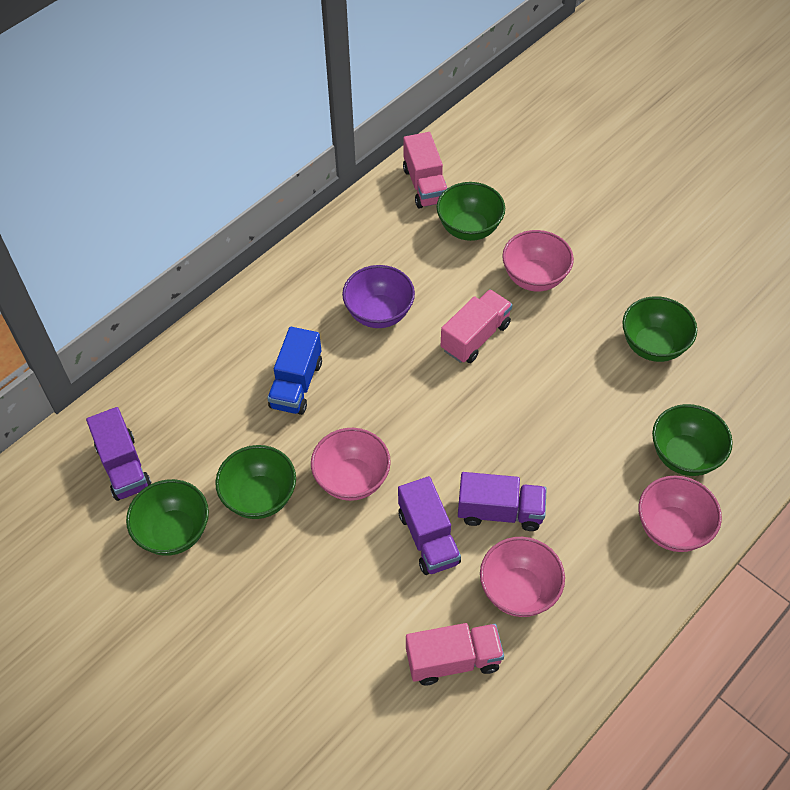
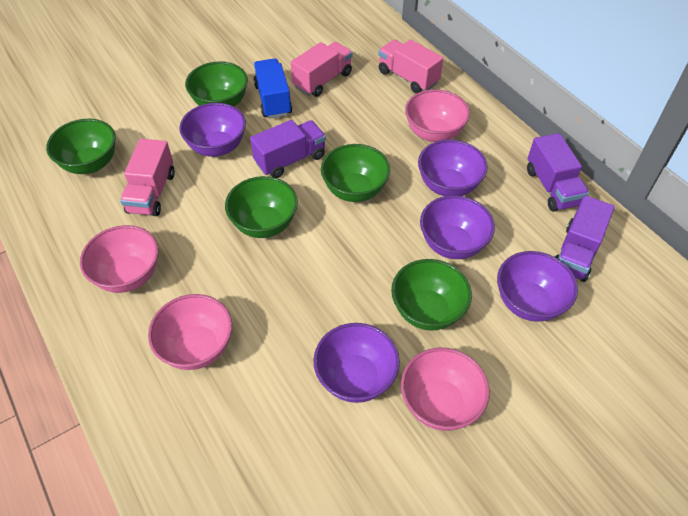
purple bowl: 1 -> 5

